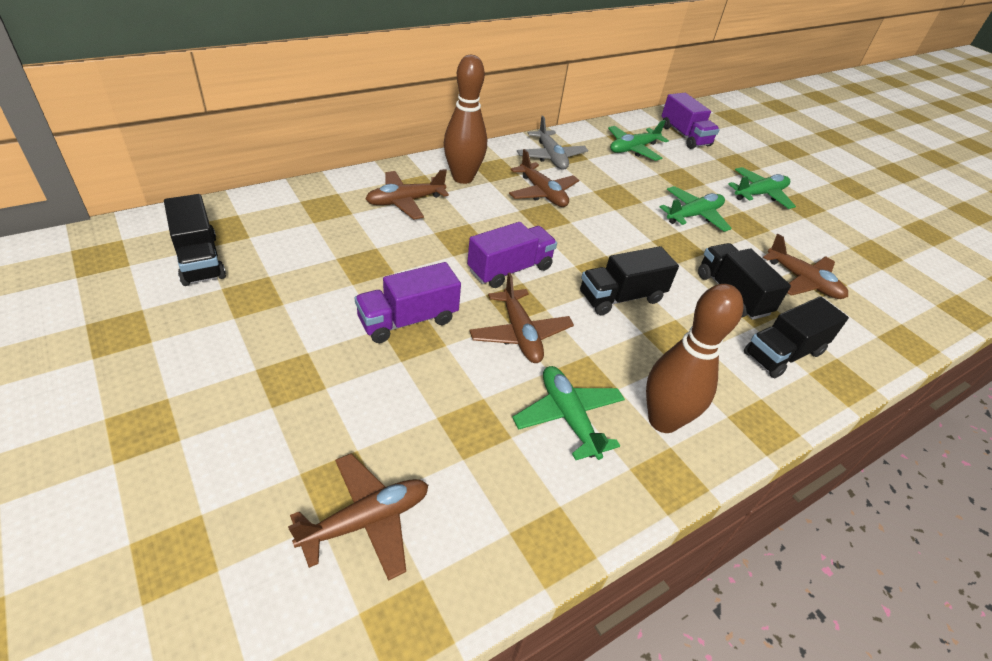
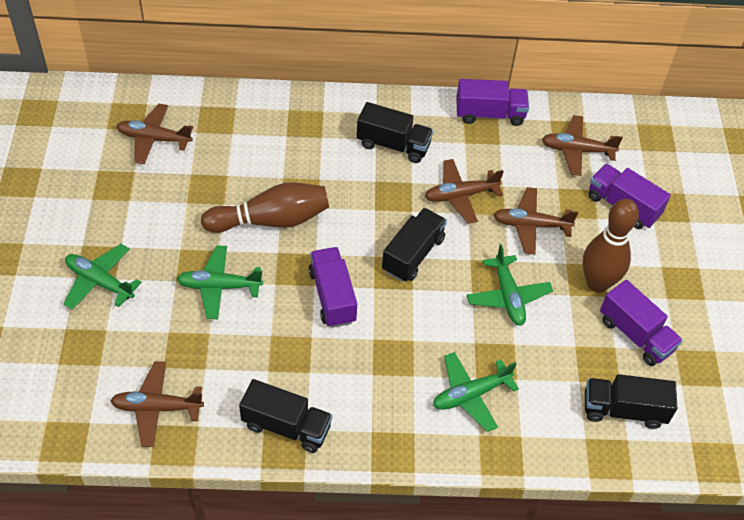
grey plane: 1 -> 0
purple truck: 3 -> 4

